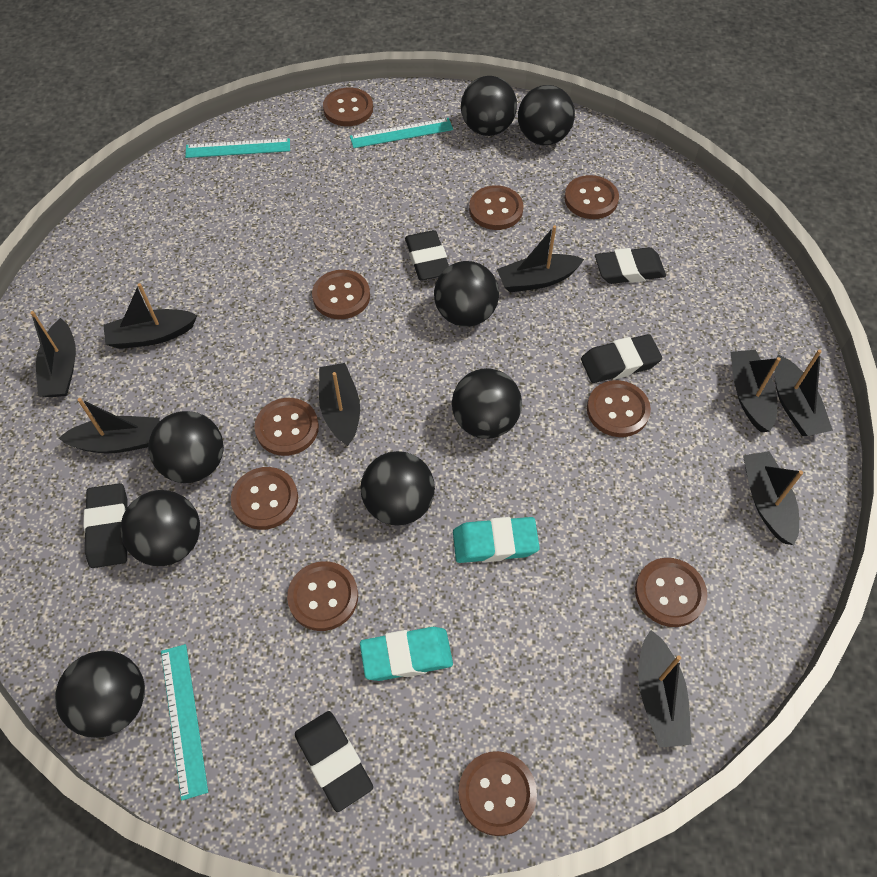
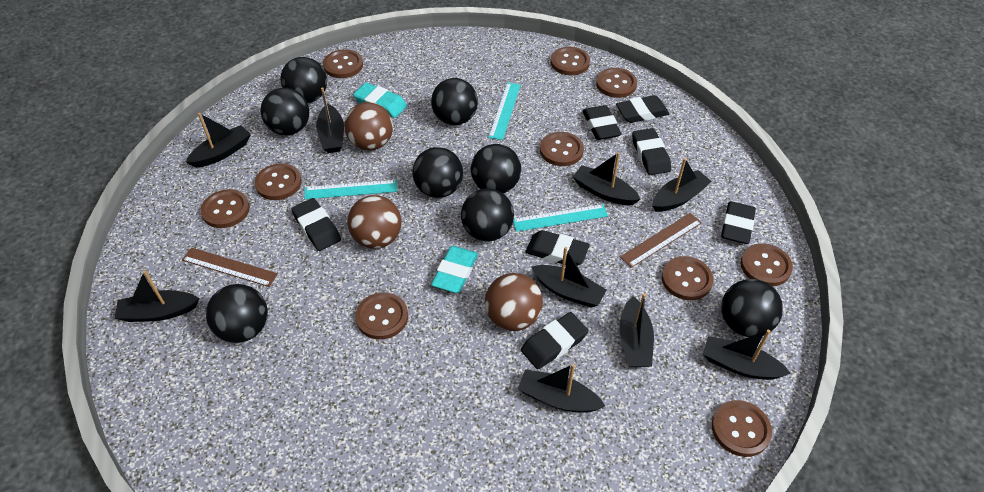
black eraser: 5 -> 7
brown ball: 0 -> 3
brown ruler: 0 -> 2

